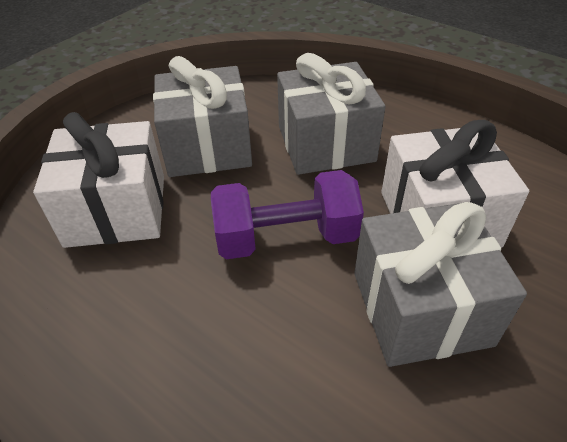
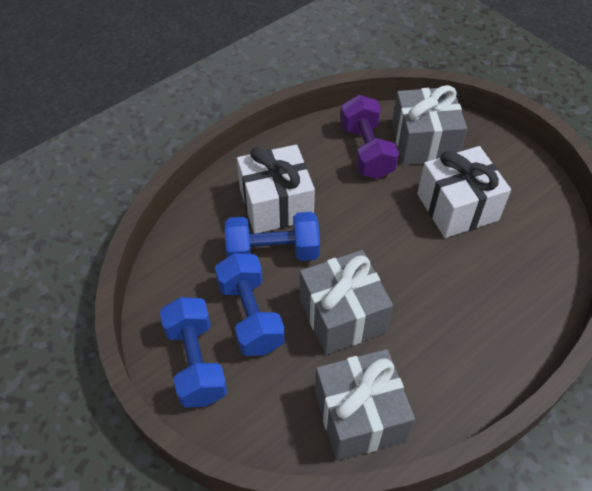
blue dumbbell: 0 -> 3

